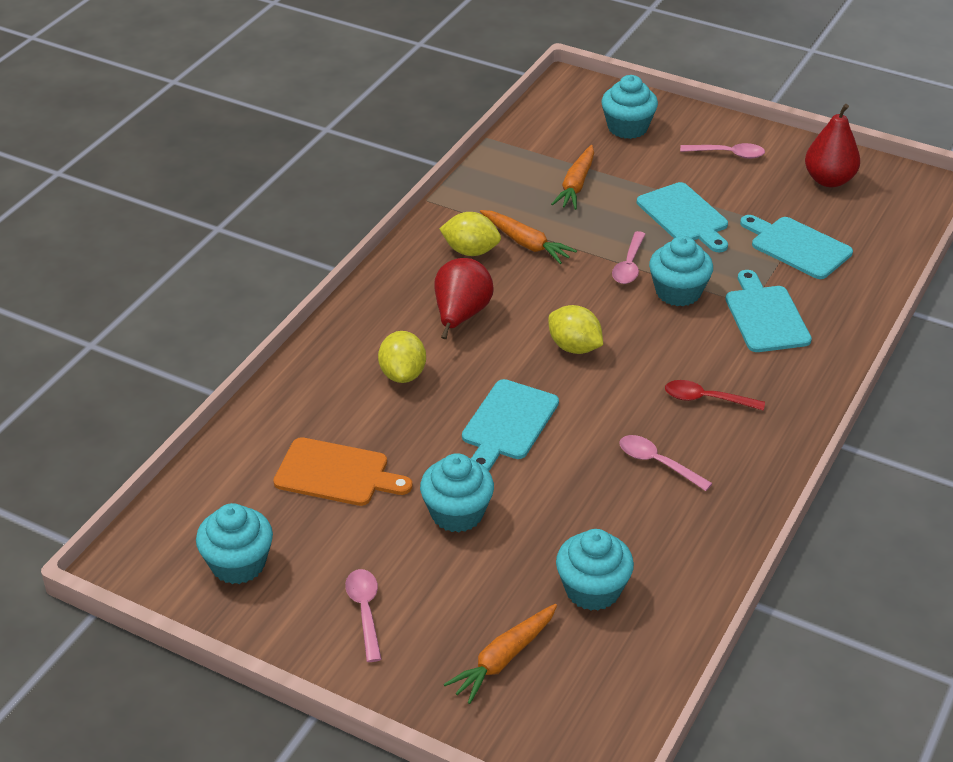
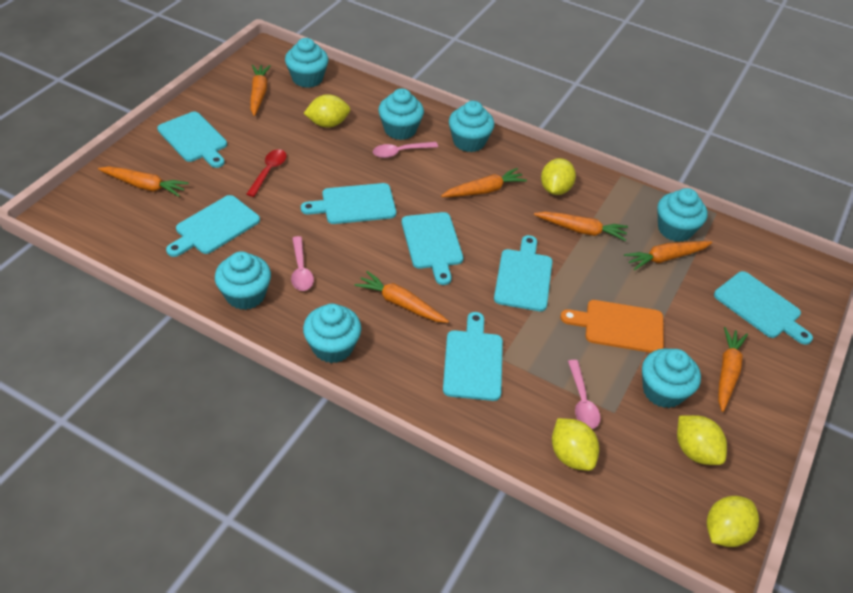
orange carrot: 3 -> 7
pink spoon: 4 -> 3
red pear: 2 -> 0
turquoise cupcake: 5 -> 7
turquoise cutting board: 4 -> 7
yellow lemon: 3 -> 5

